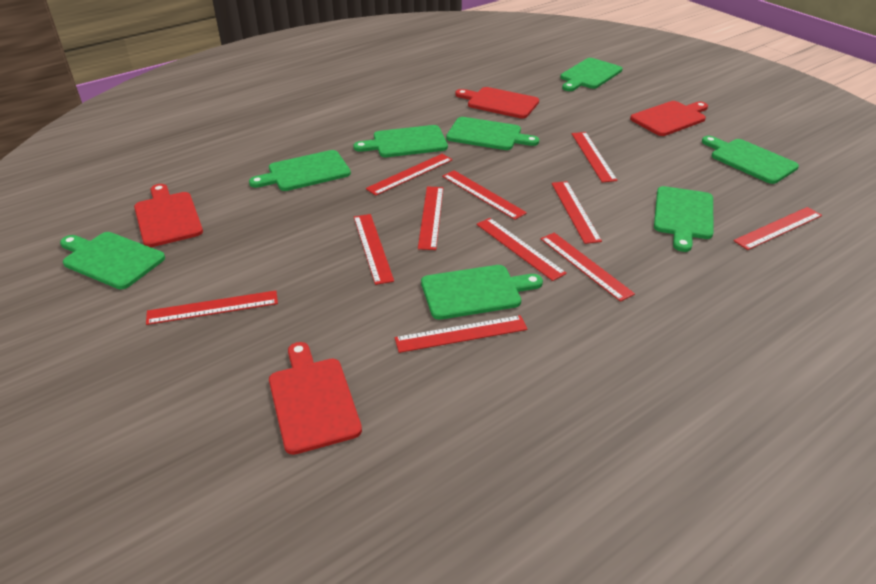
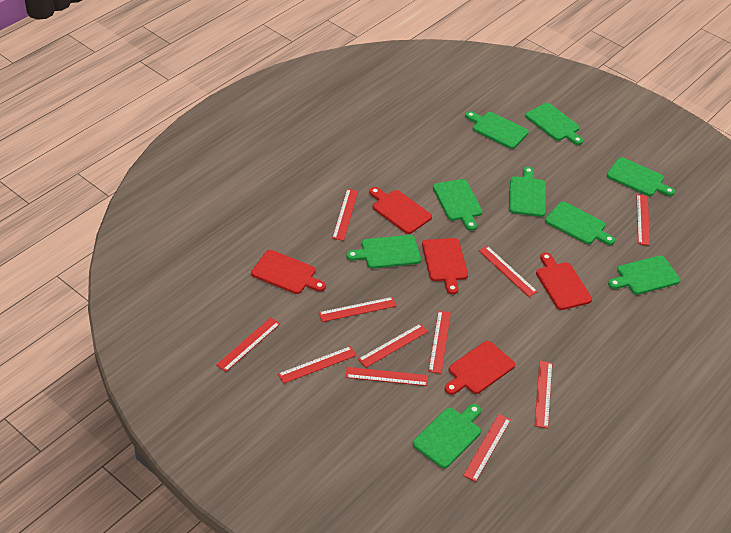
green cutting board: 8 -> 9
red cutting board: 4 -> 5

